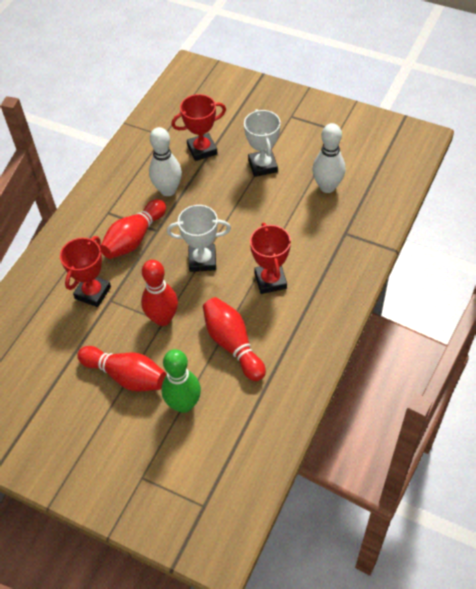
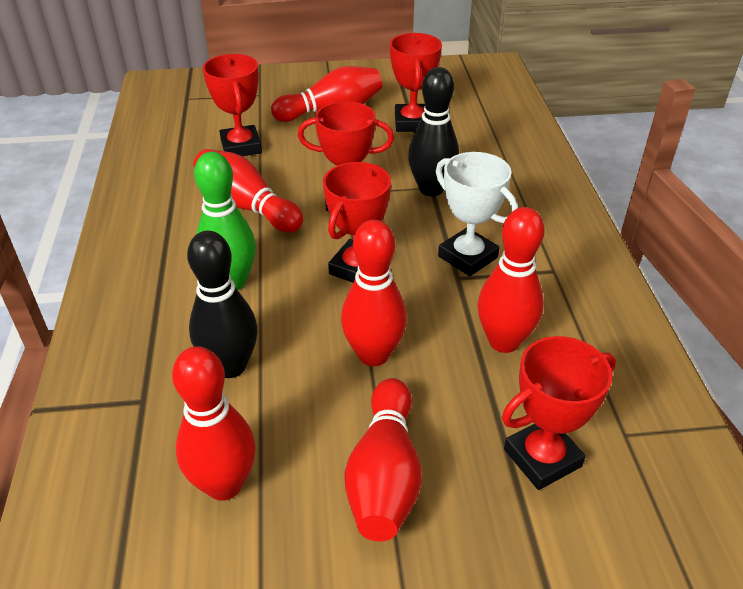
black bowling pin: 0 -> 2
red bowling pin: 4 -> 6
red trophy: 3 -> 5
white bowling pin: 2 -> 0
white trophy: 2 -> 1

